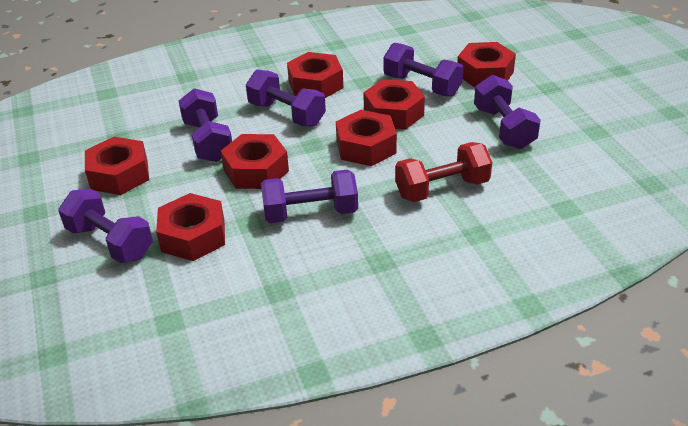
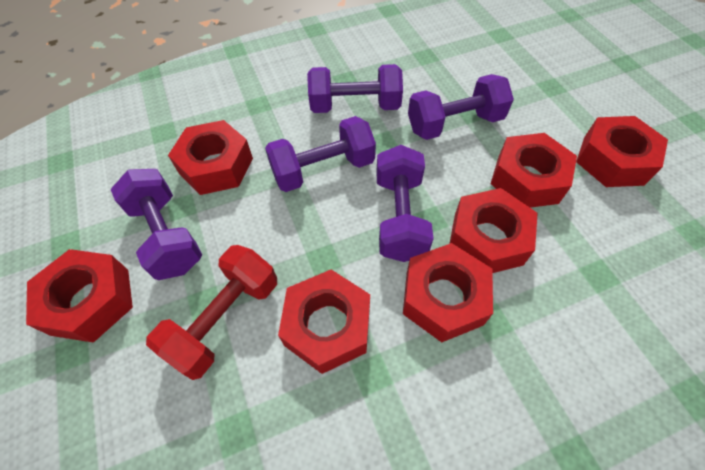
purple dumbbell: 6 -> 5

